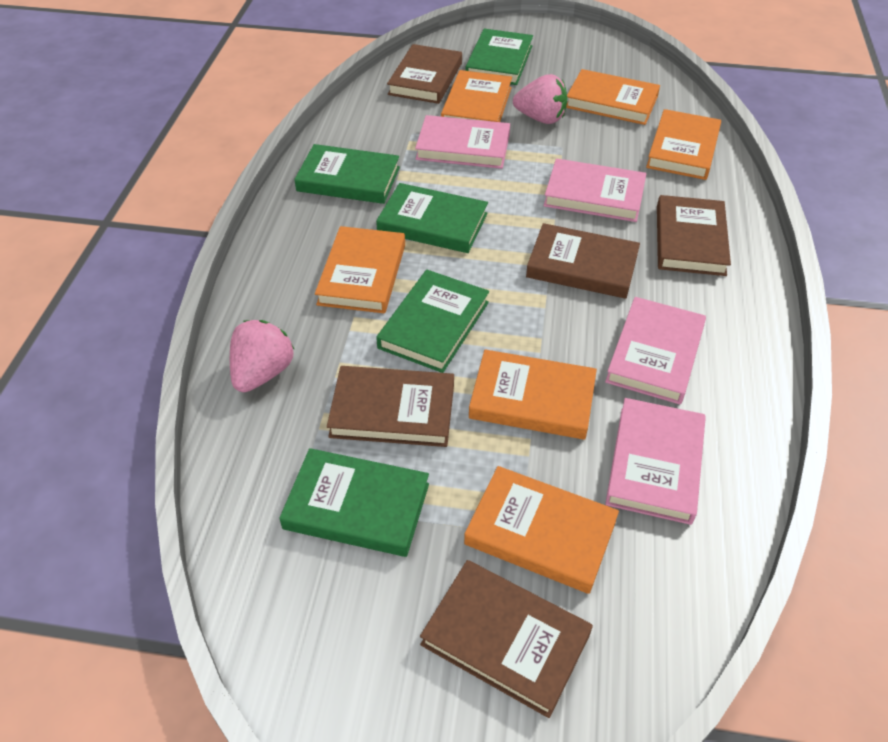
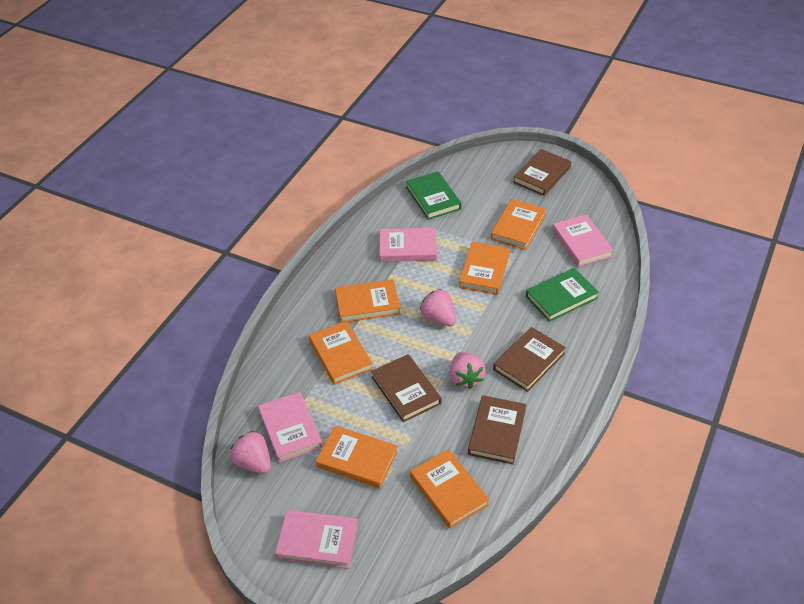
brown book: 5 -> 4
green book: 5 -> 2
pink strawberry: 2 -> 3

